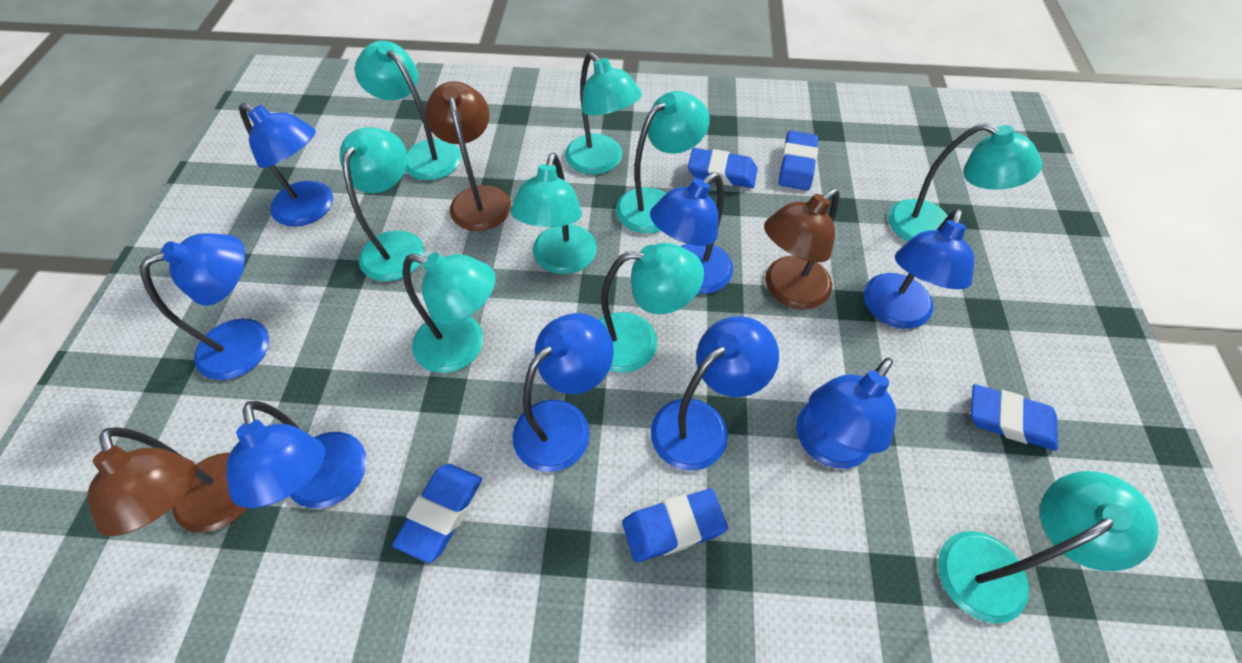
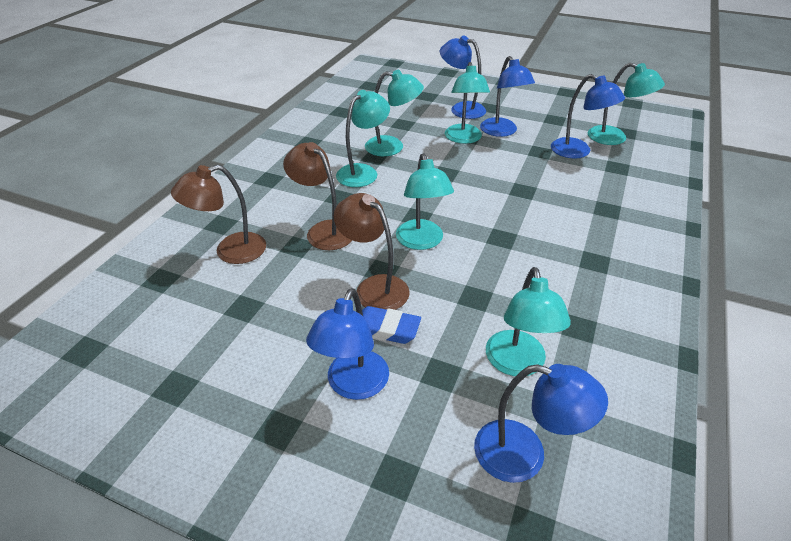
blue eraser: 5 -> 1
blue lamp: 8 -> 5
turquoise lamp: 9 -> 6

